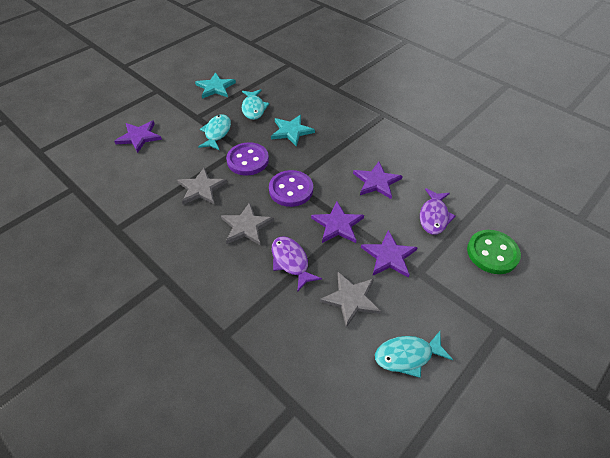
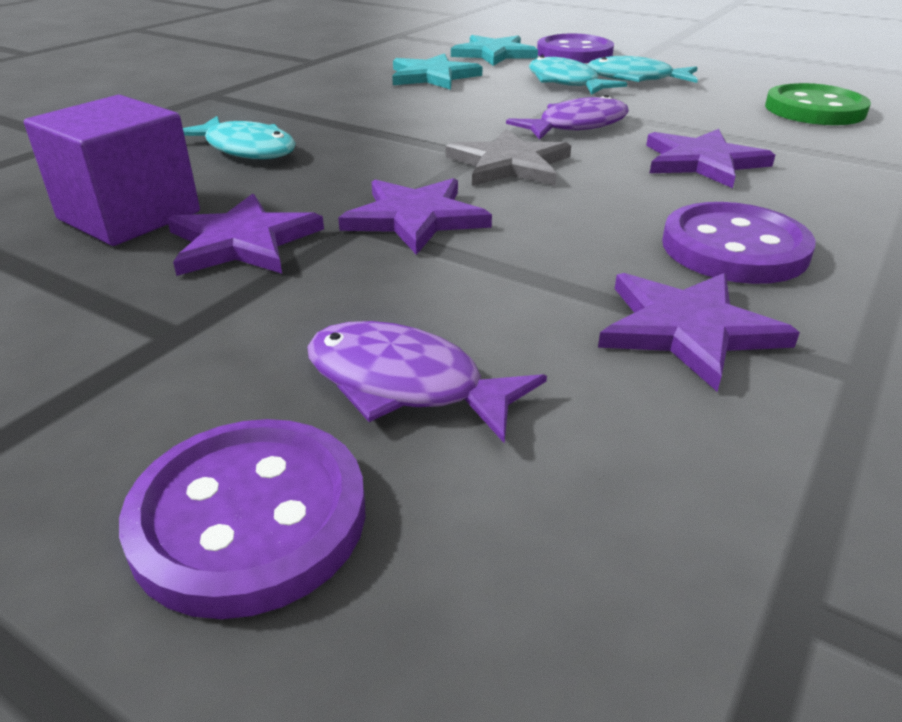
grey star: 3 -> 1
purple button: 2 -> 3
purple cube: 0 -> 1

